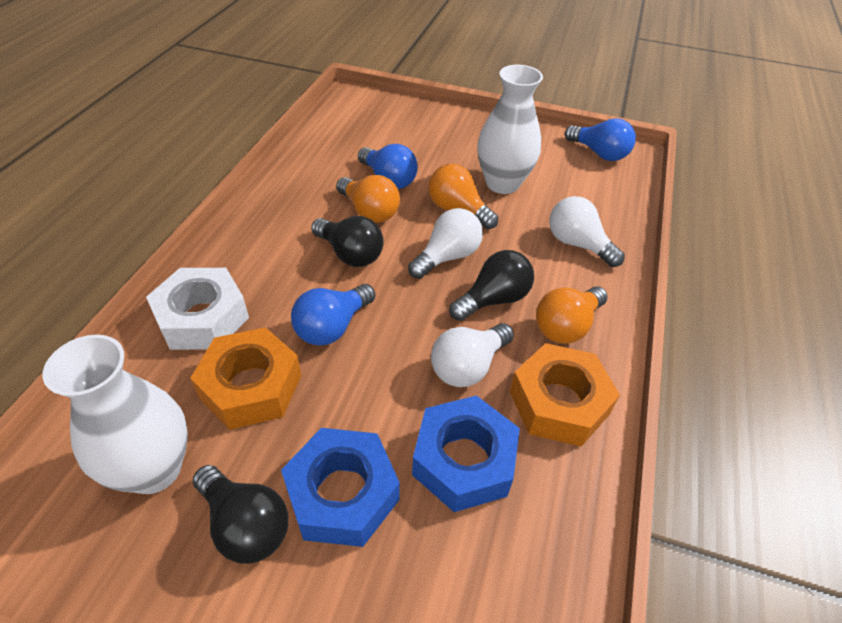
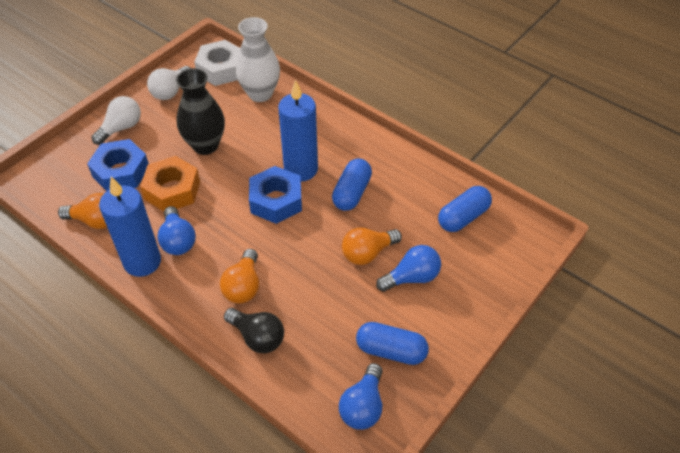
black light bulb: 3 -> 1
black vase: 0 -> 1
blue candle: 0 -> 2
blue capsule: 0 -> 3
orange nut: 2 -> 1
white light bulb: 3 -> 2
white vase: 2 -> 1

